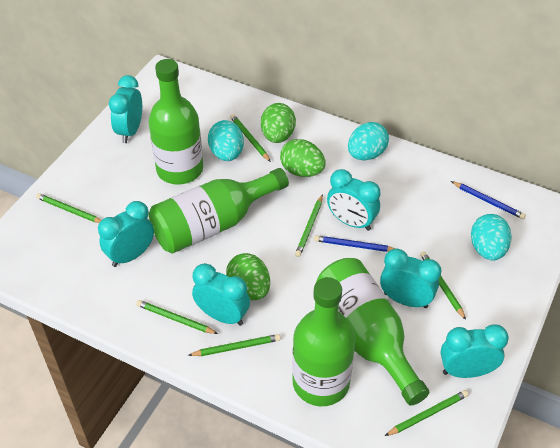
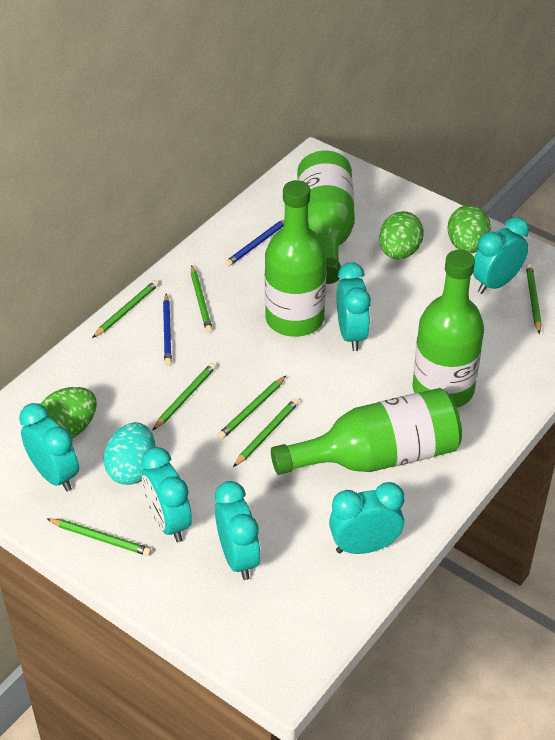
turquoise egg: 3 -> 1

